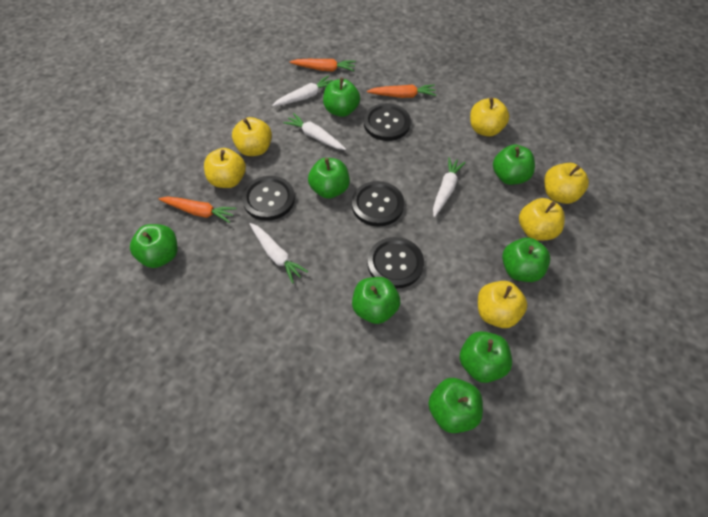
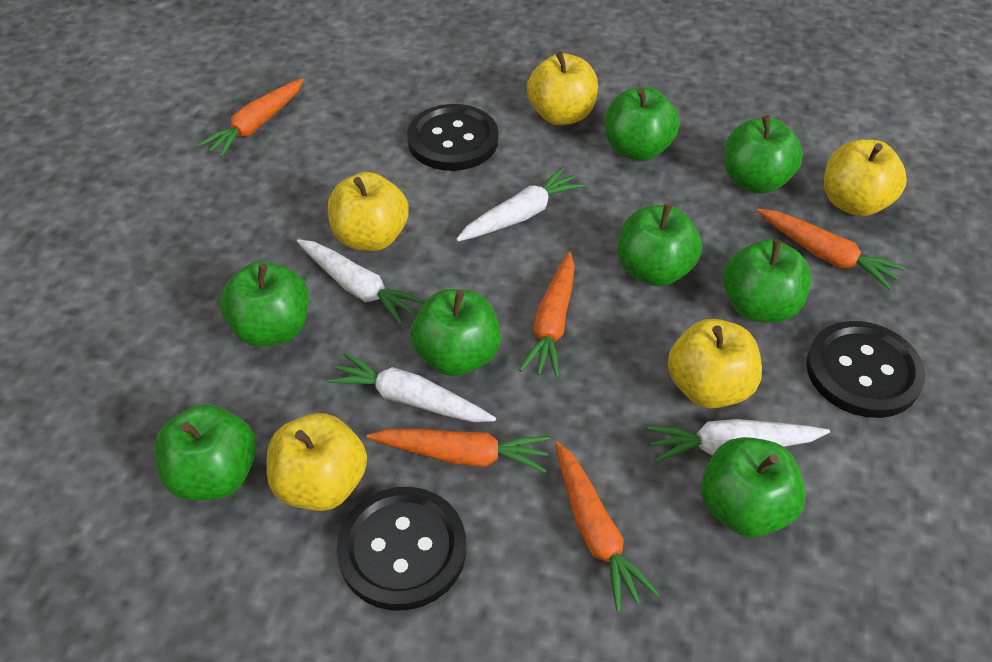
black button: 4 -> 3
orange carrot: 3 -> 5
yellow apple: 6 -> 5

